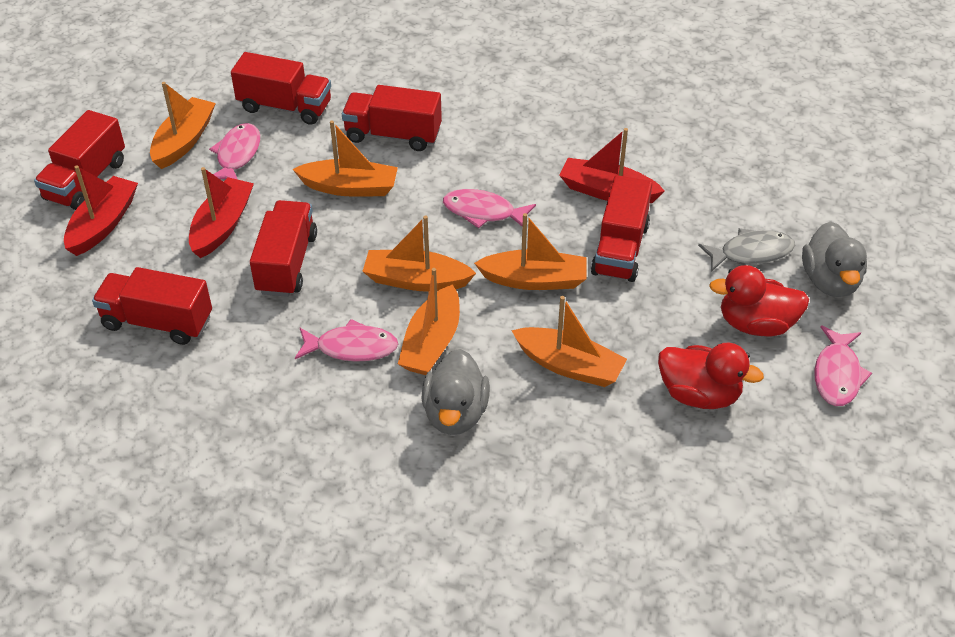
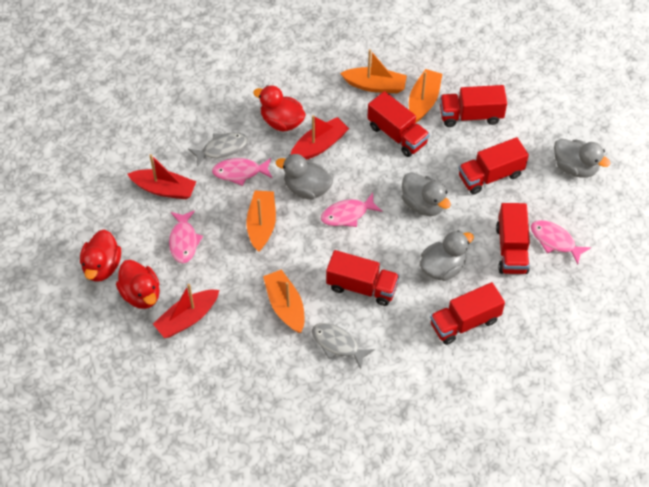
grey duck: 2 -> 4
grey fish: 1 -> 2
orange boat: 6 -> 4
red duck: 2 -> 3

